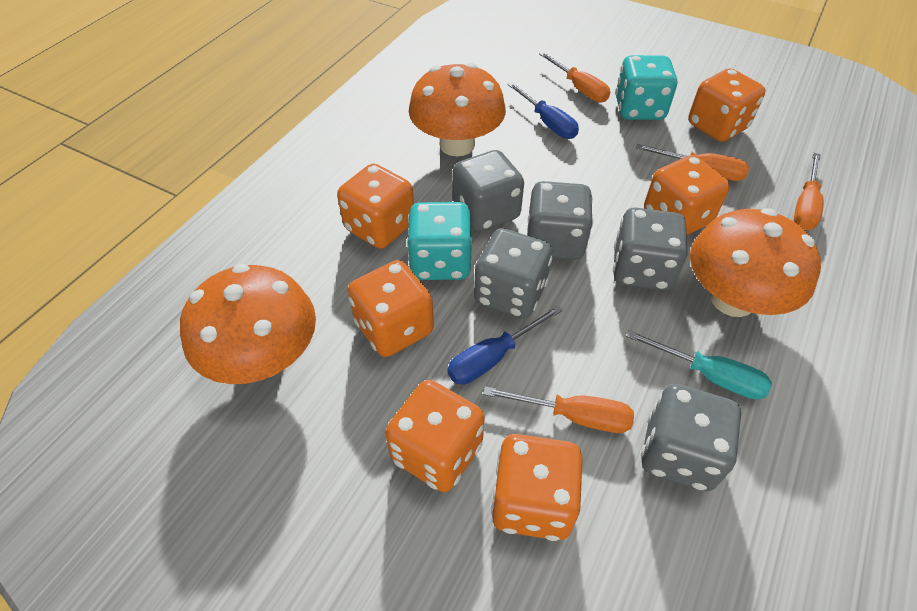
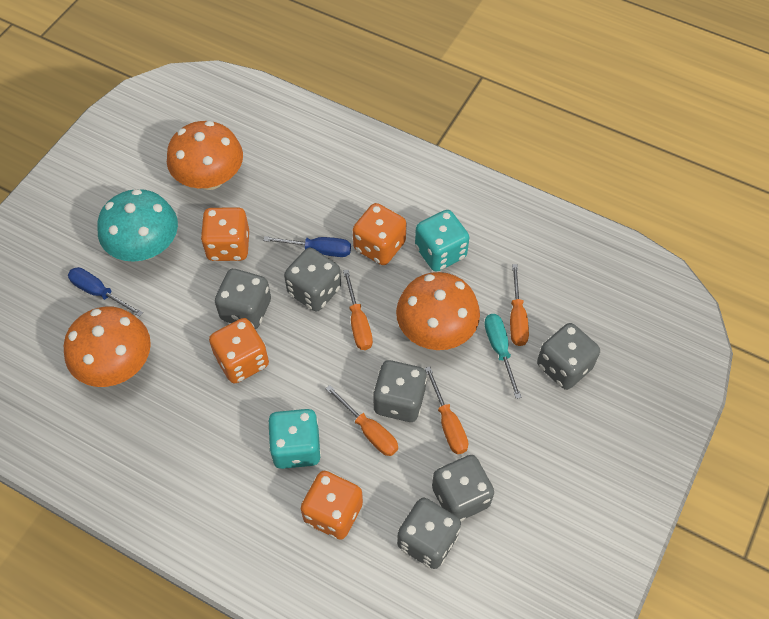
grey dice: 5 -> 6
orange dice: 6 -> 4
turquoise mushroom: 0 -> 1

